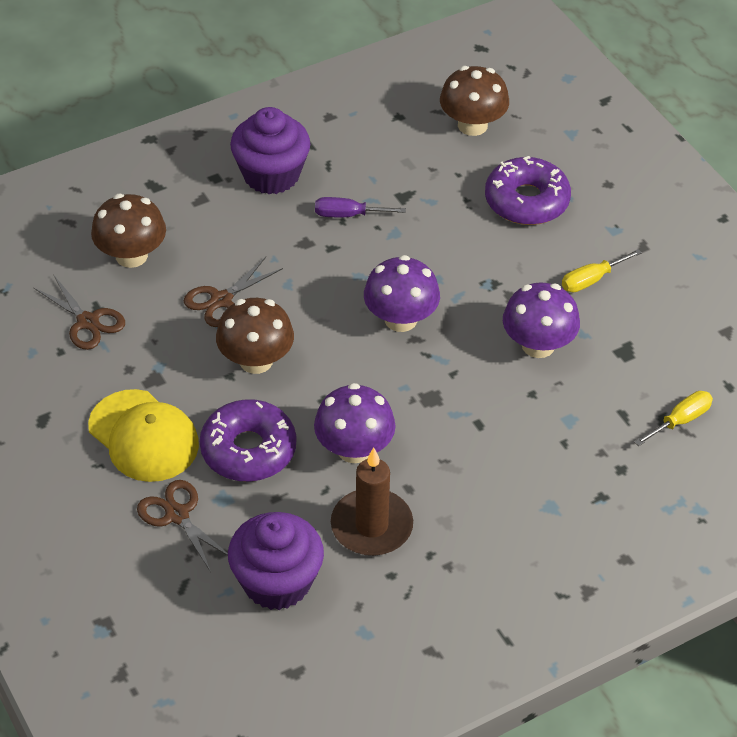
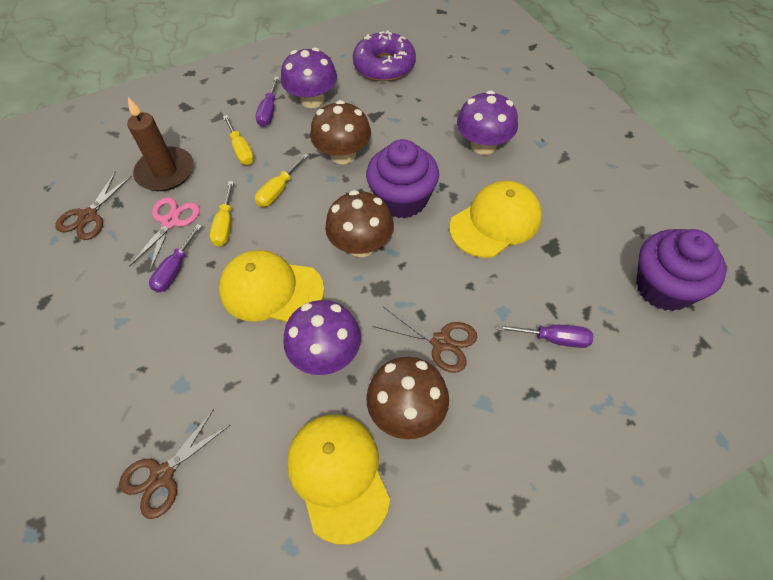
pink scissors: 0 -> 1
purple donut: 2 -> 1
purple screwdriver: 1 -> 3
yellow cap: 1 -> 3
yellow screwdriver: 2 -> 3

